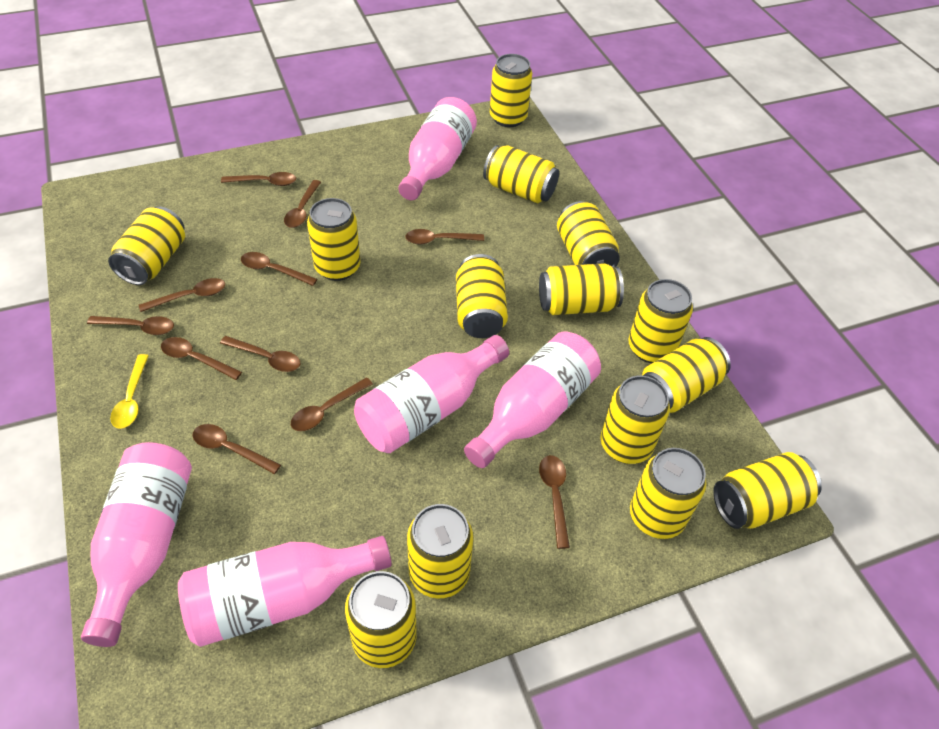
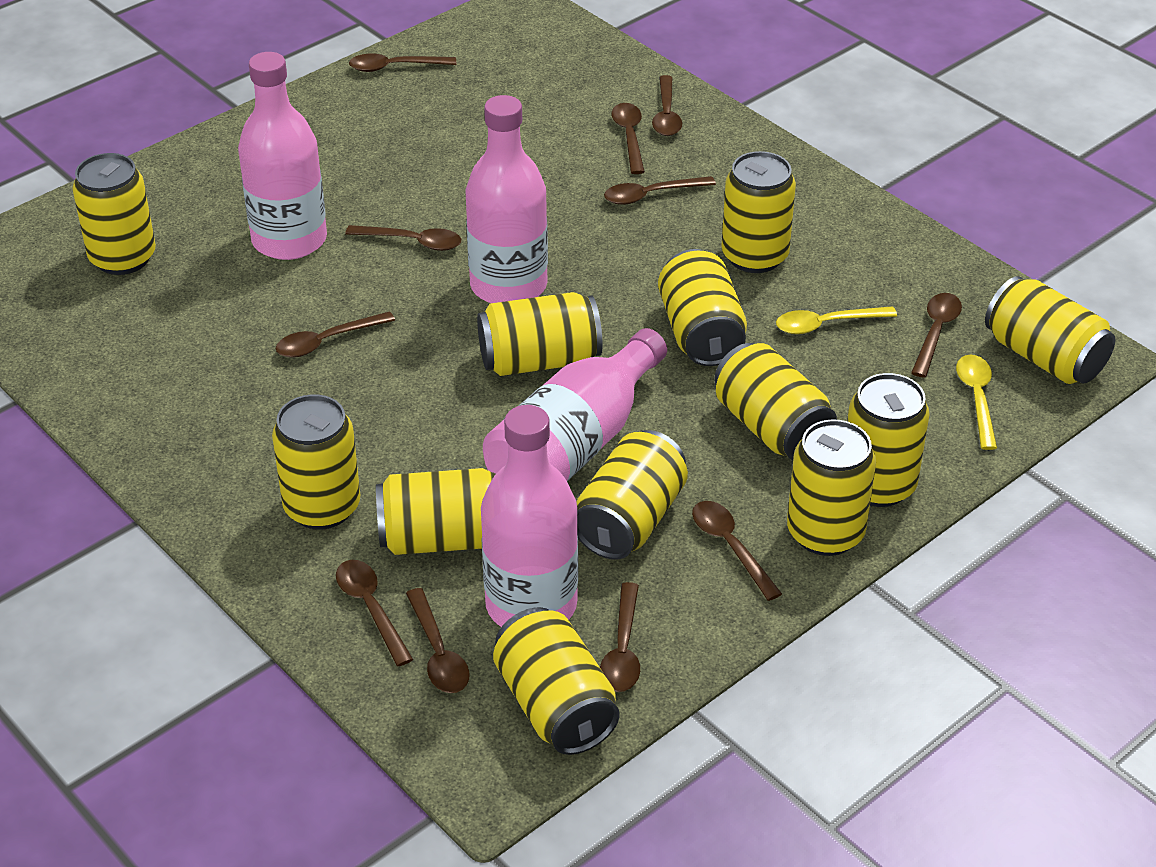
pink bottle: 5 -> 4
yellow can: 14 -> 12
yellow spoon: 1 -> 2

